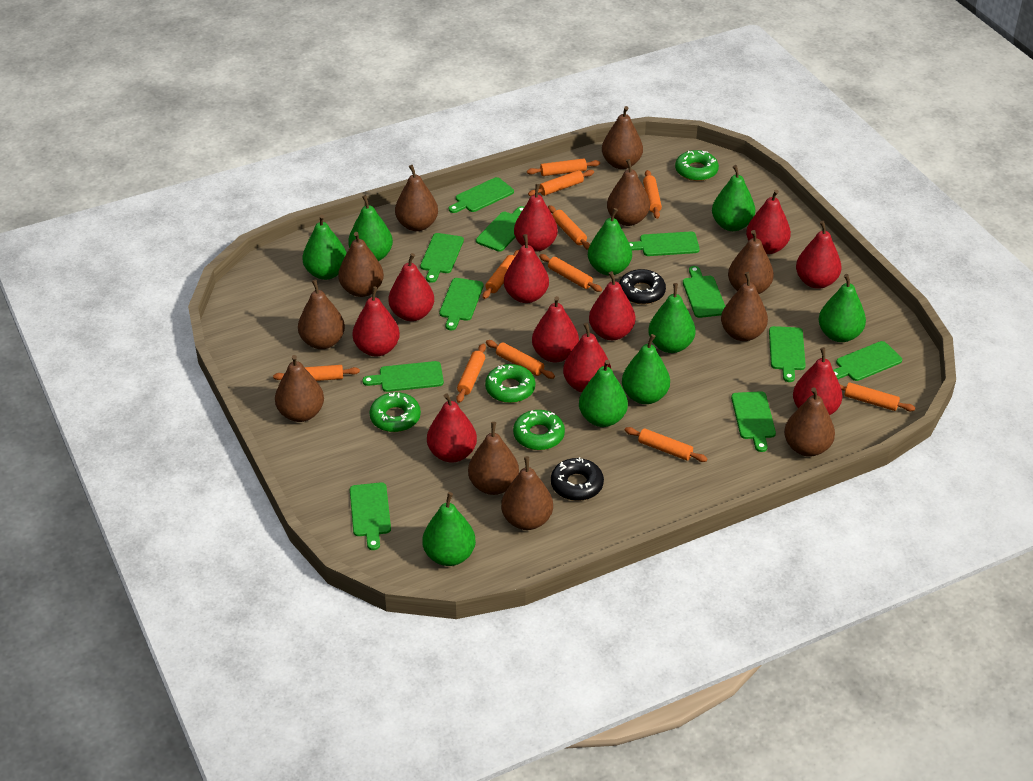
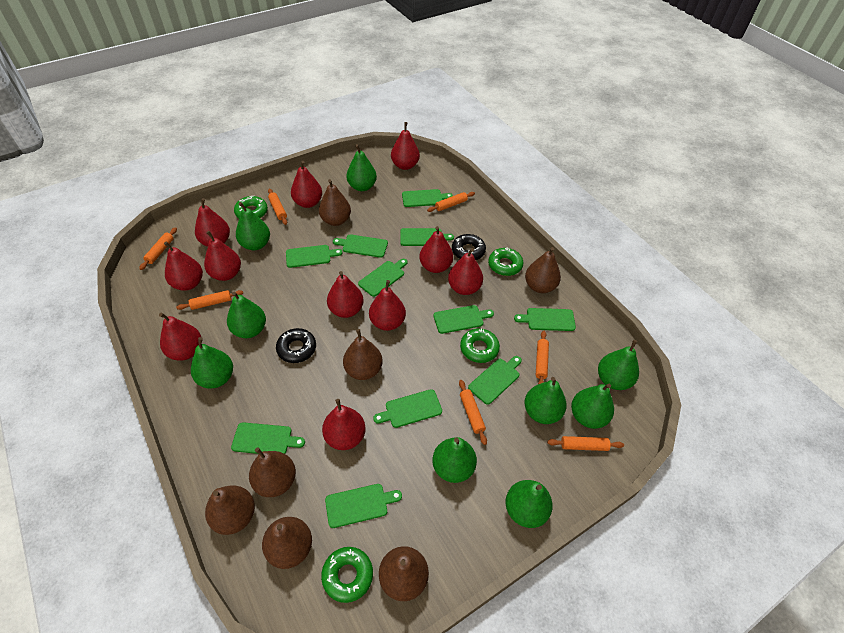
brown pear: 11 -> 7
orange rolling pin: 11 -> 7

